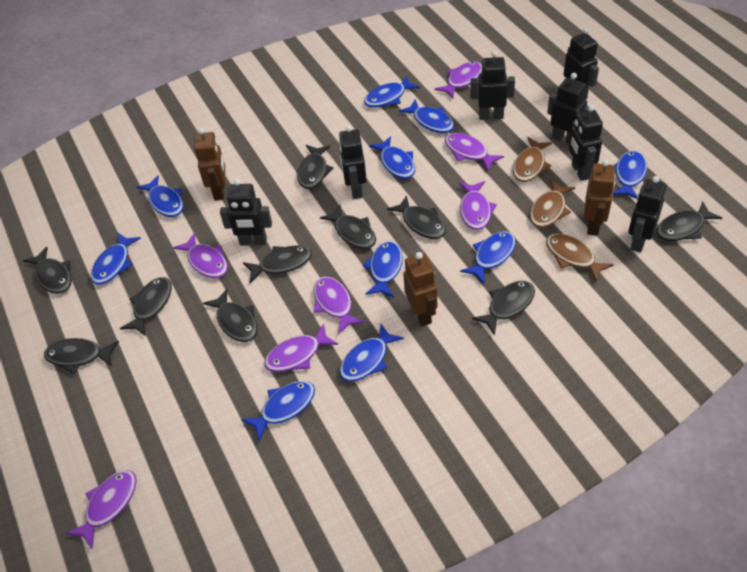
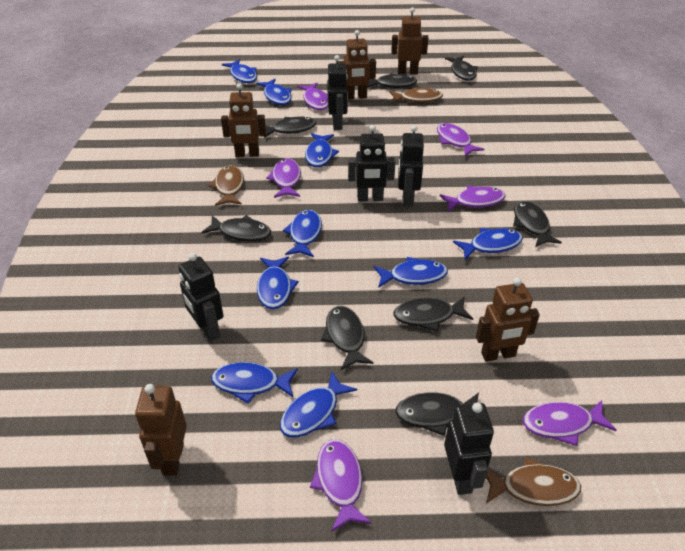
black fish: 10 -> 8
black robot: 7 -> 5
blue fish: 10 -> 9
brown robot: 3 -> 5
purple fish: 7 -> 6

